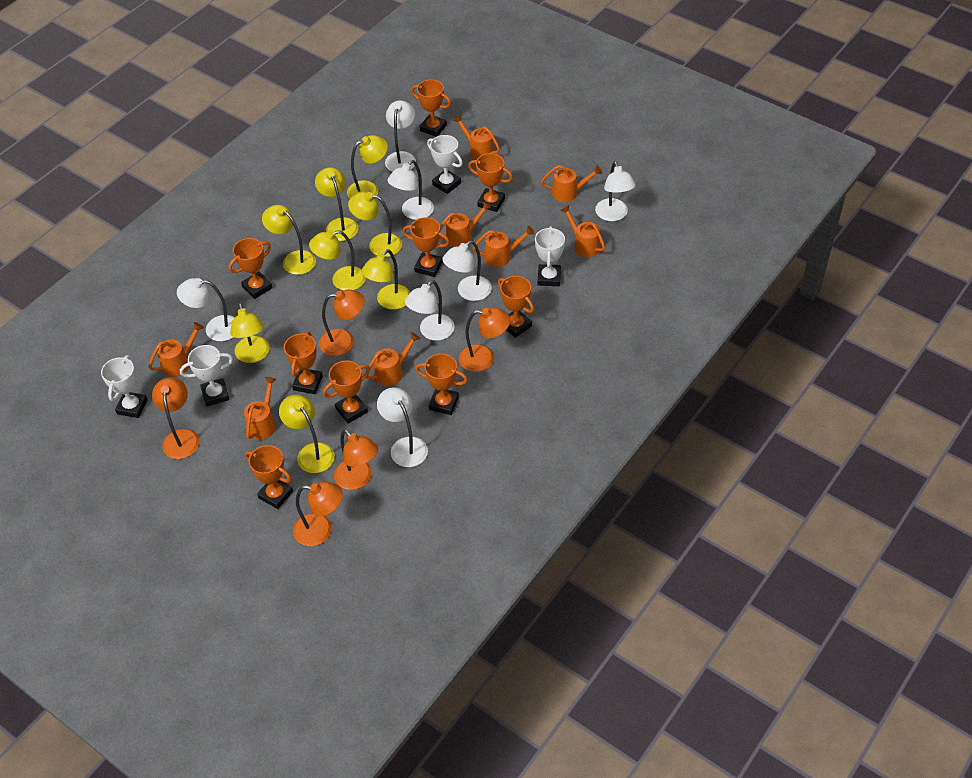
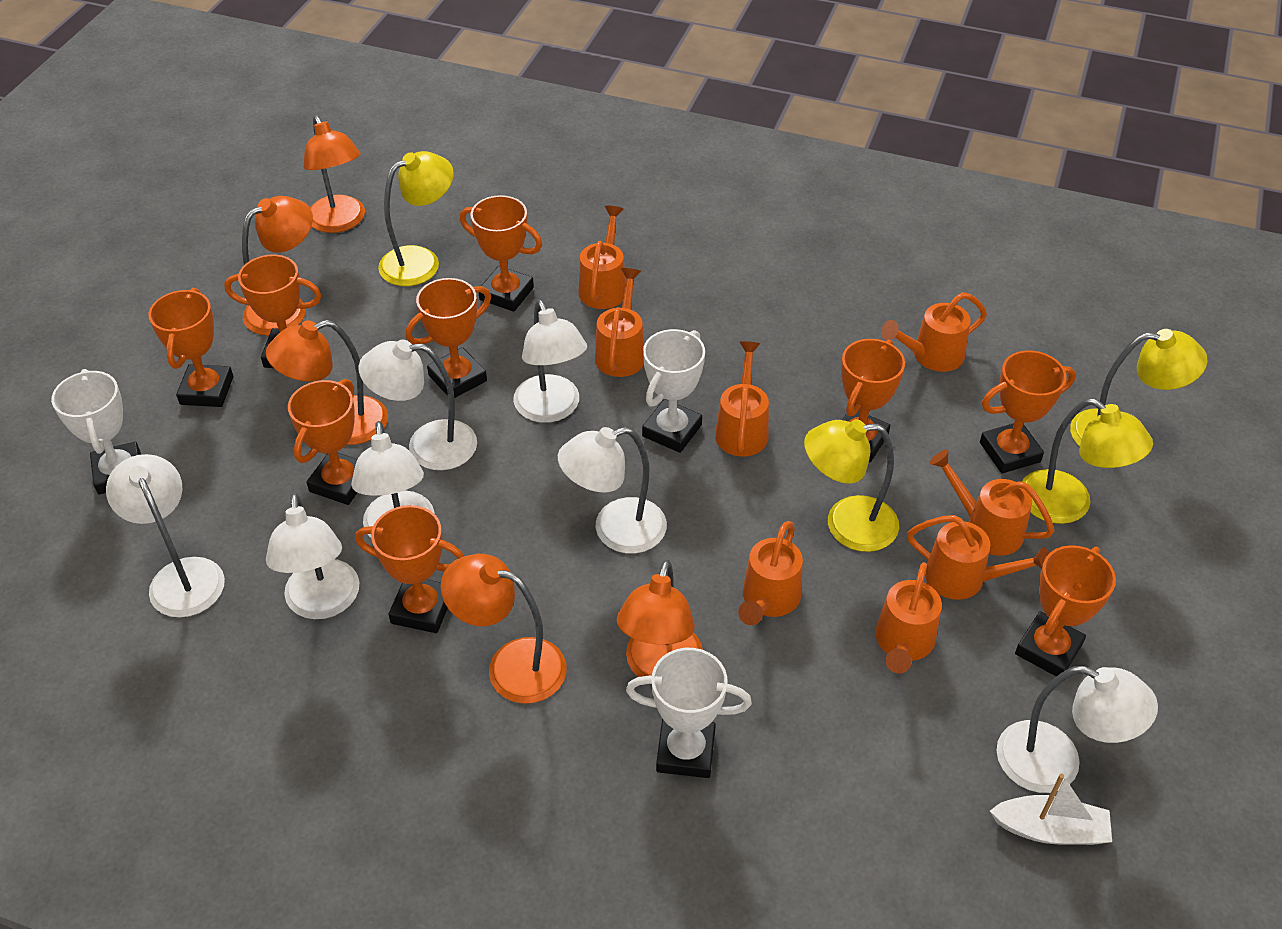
white boat: 0 -> 1
white trophy: 4 -> 3
yellow lamp: 8 -> 4

